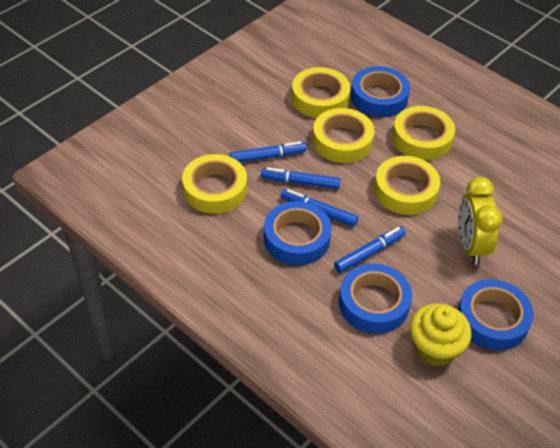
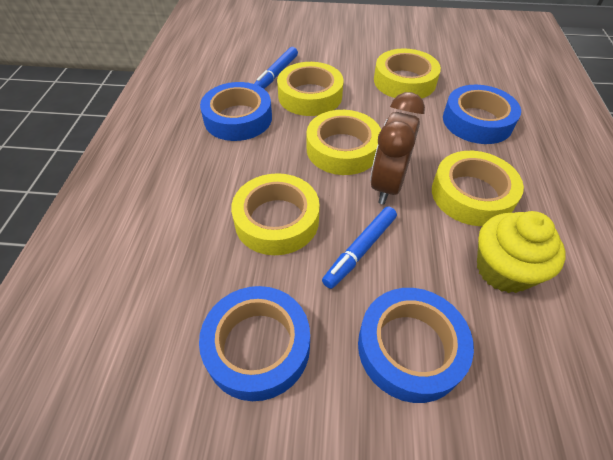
blue marker: 4 -> 2
brown clock: 0 -> 1
yellow clock: 1 -> 0

